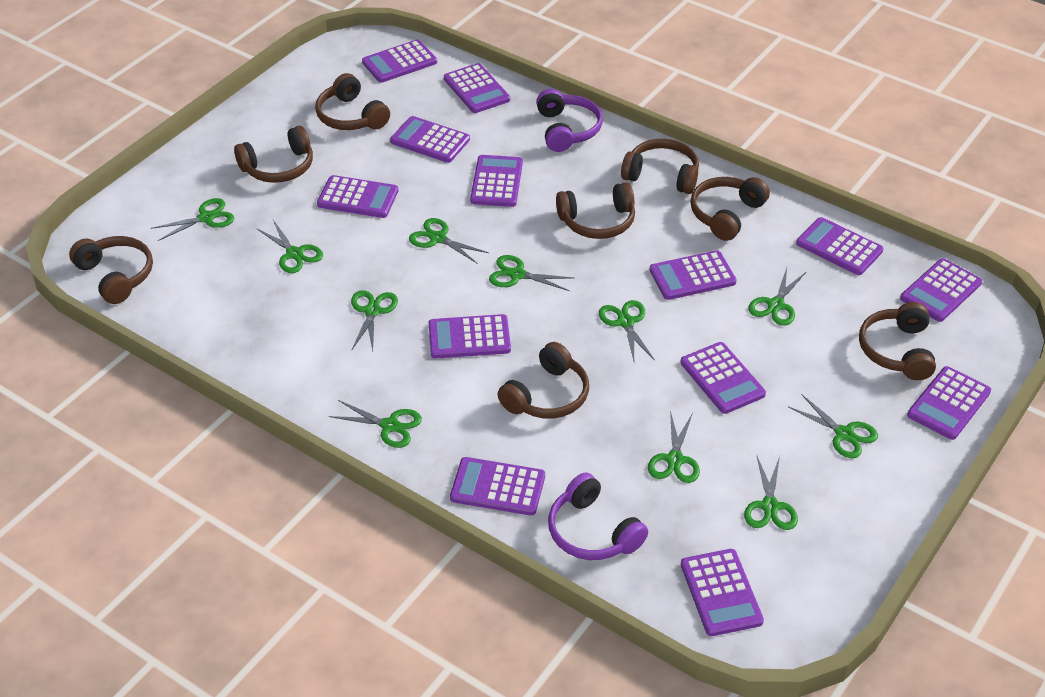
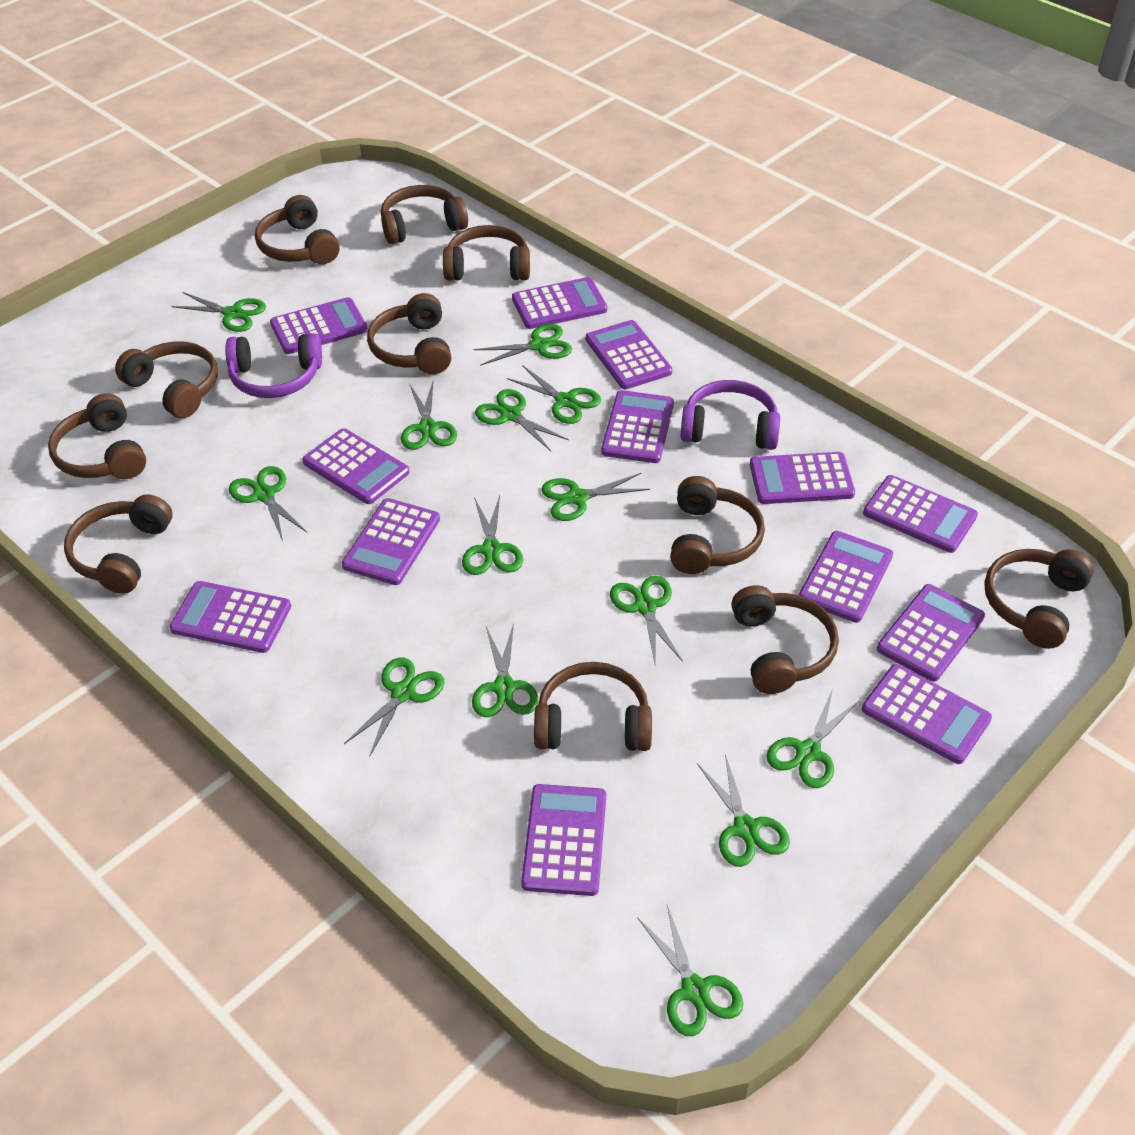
brown headphones: 8 -> 11
green scissors: 11 -> 14

